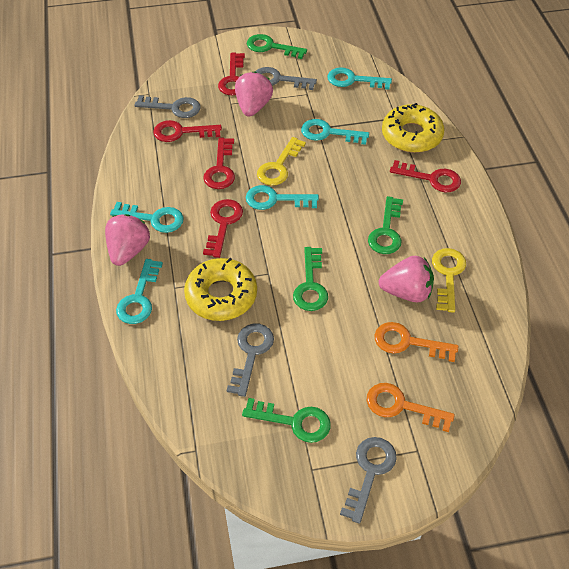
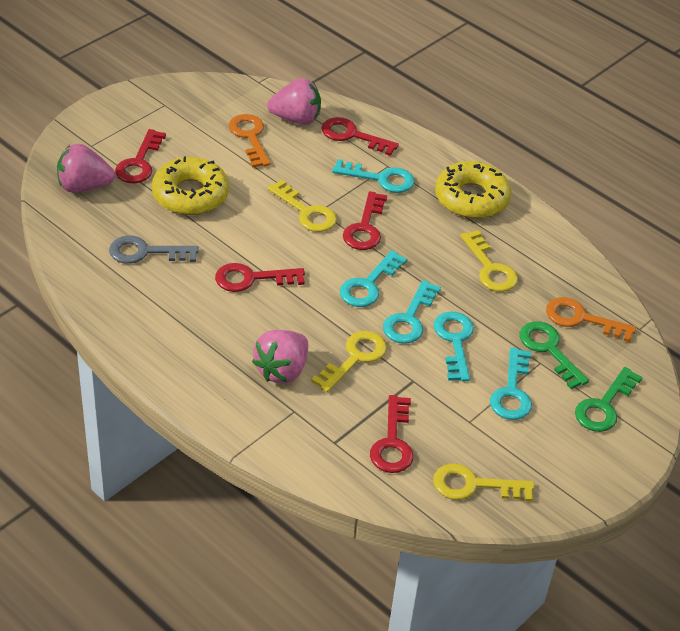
green key: 4 -> 2
grey key: 4 -> 1
yellow key: 2 -> 4

